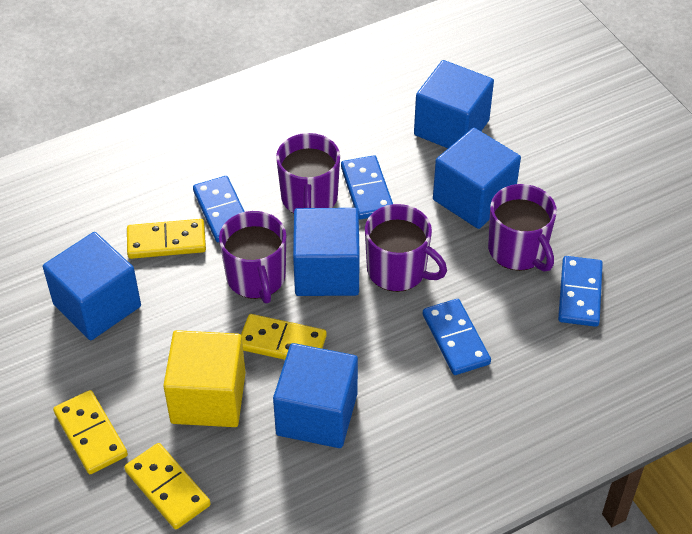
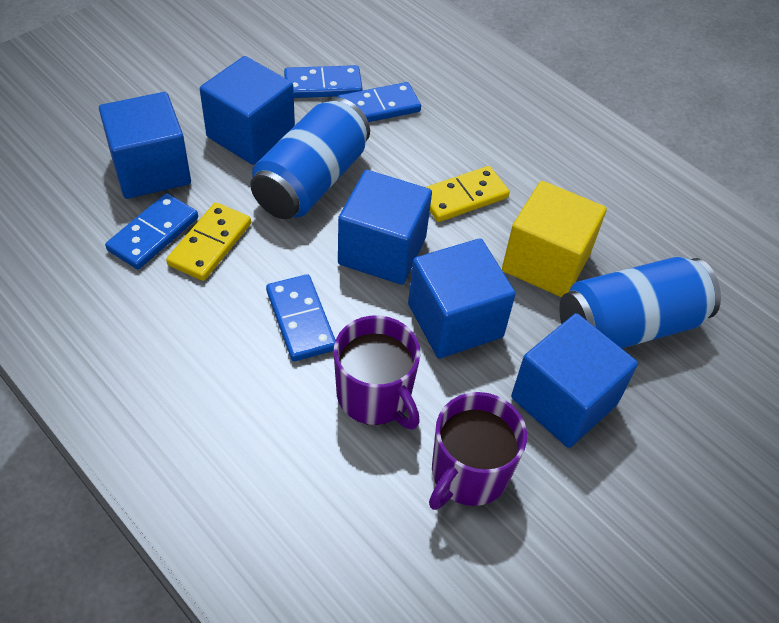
blue can: 0 -> 2
purple mug: 4 -> 2
yellow domino: 4 -> 2

